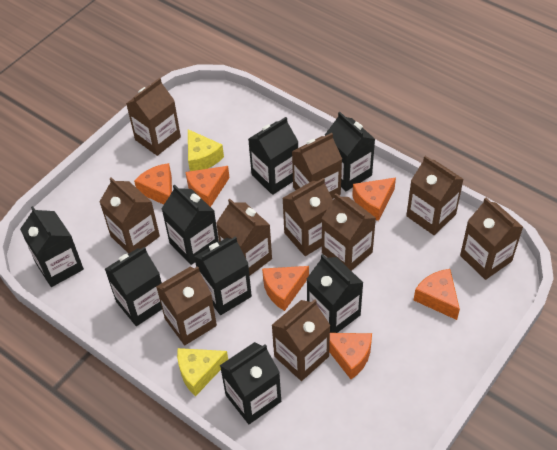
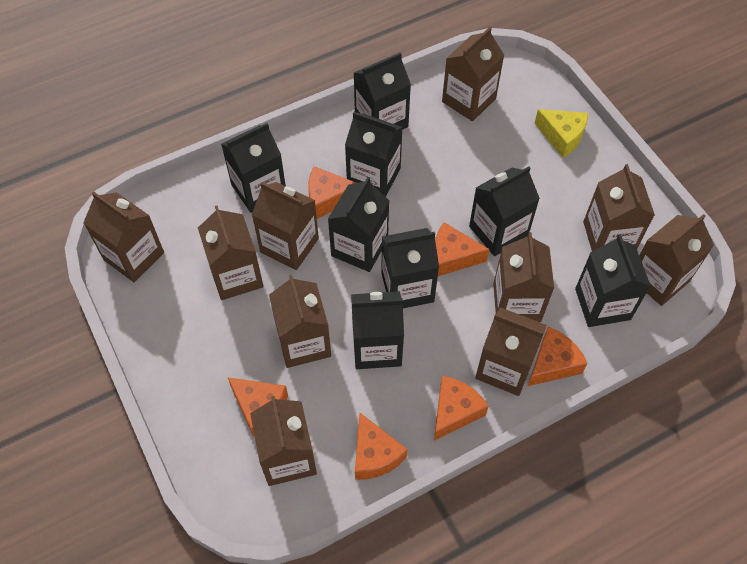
yellow cheese: 2 -> 1

